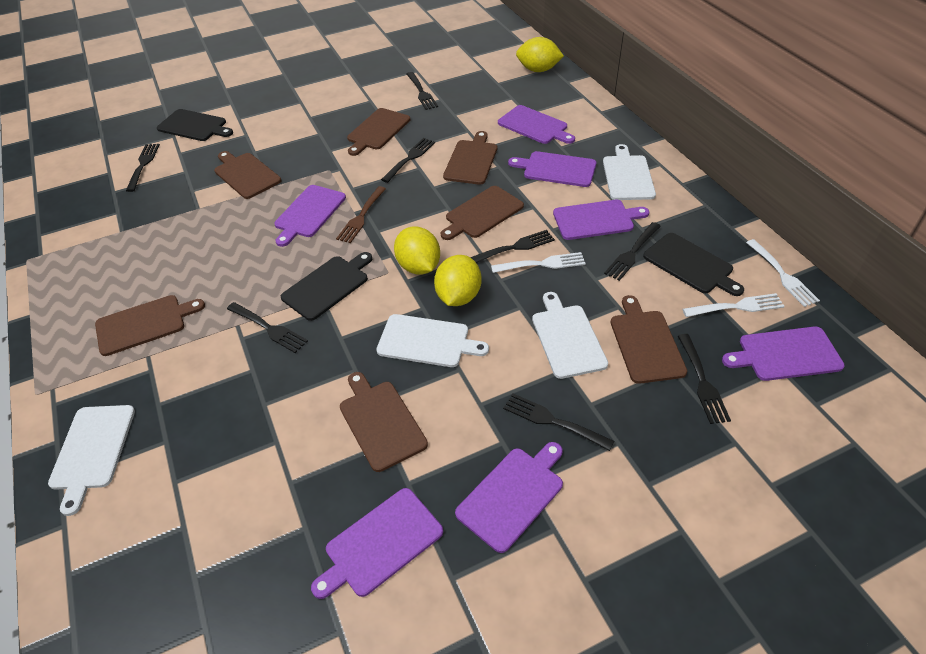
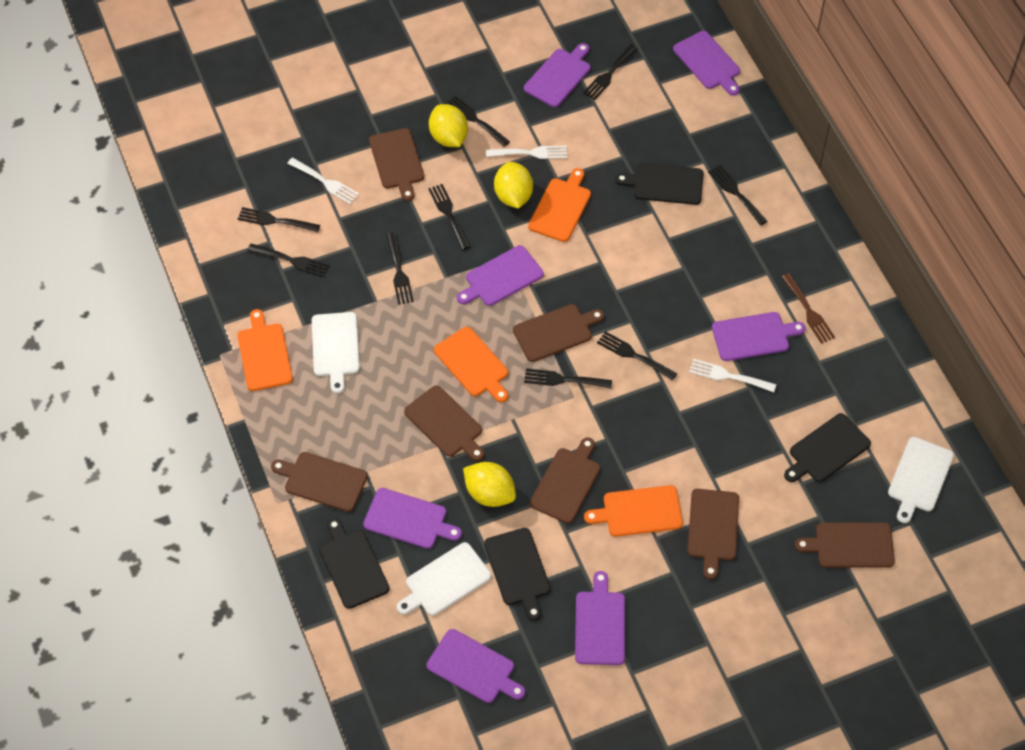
black cutting board: 3 -> 4
black fork: 8 -> 9
orange cutting board: 0 -> 4
white cutting board: 4 -> 3

